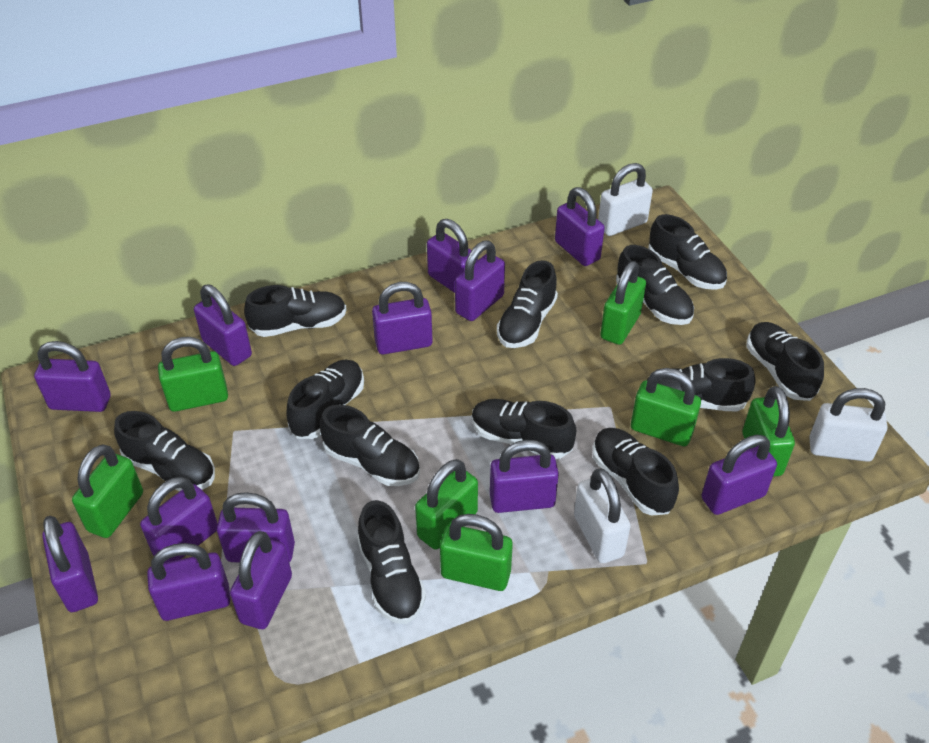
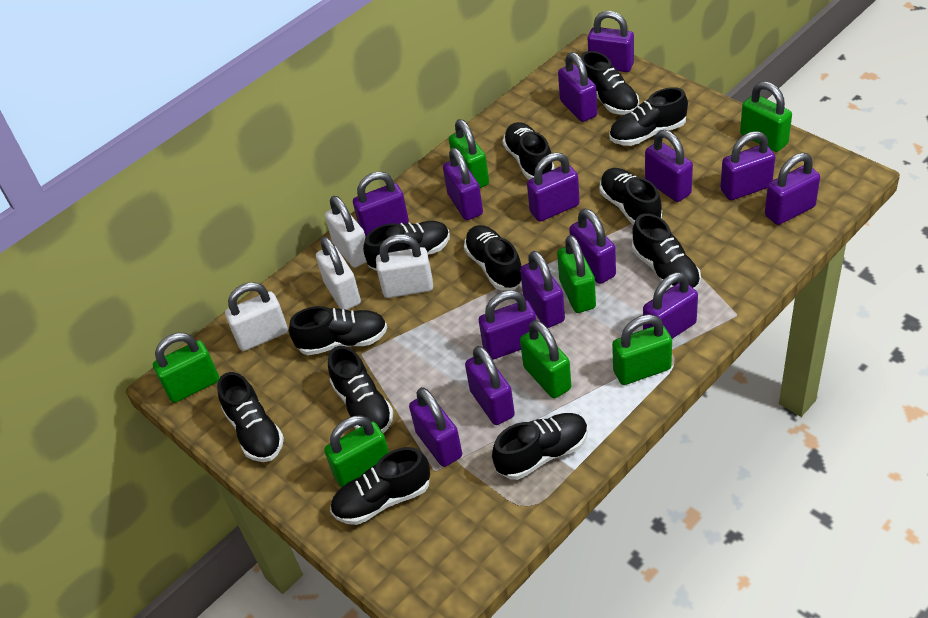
purple padlock: 13 -> 14
white padlock: 3 -> 4

